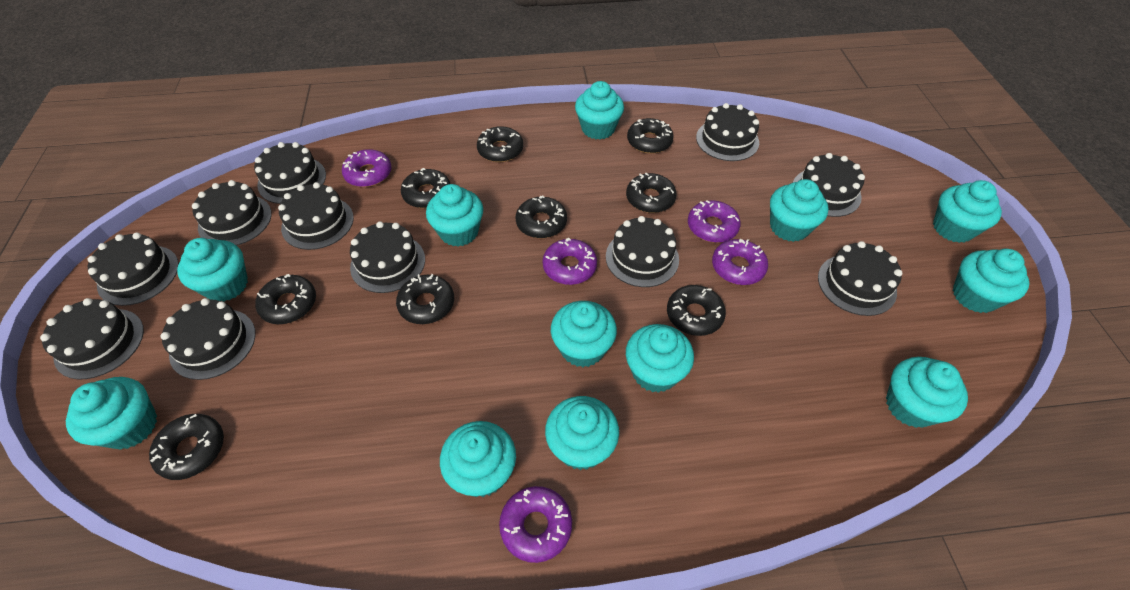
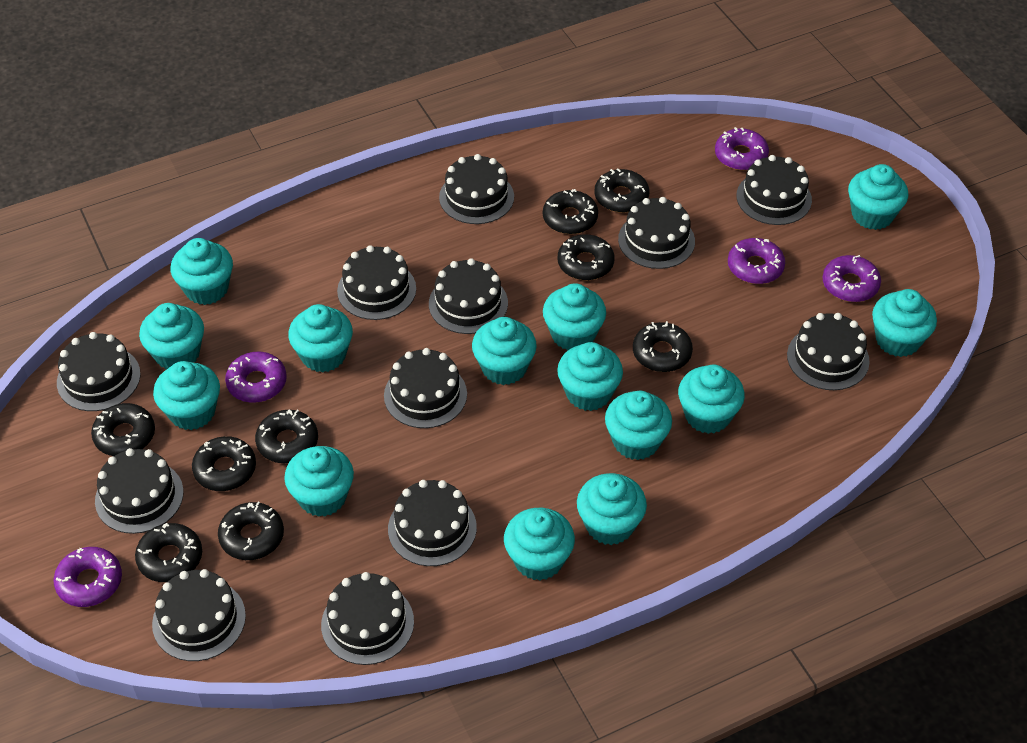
black cake: 11 -> 12
turquoise cupcake: 12 -> 14

